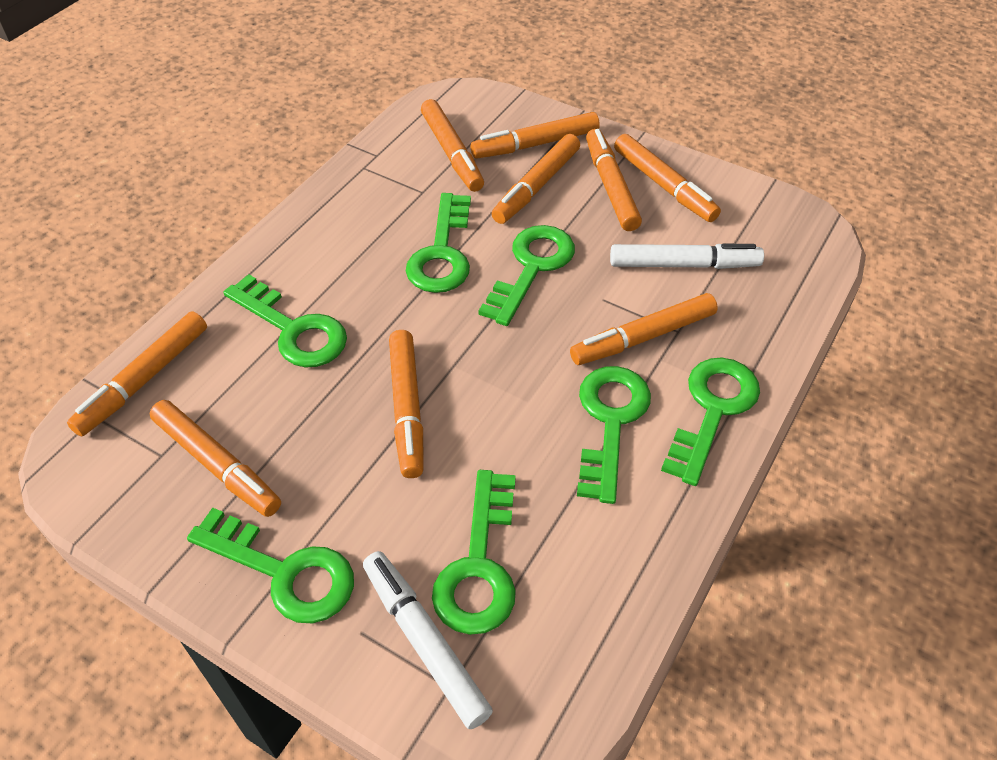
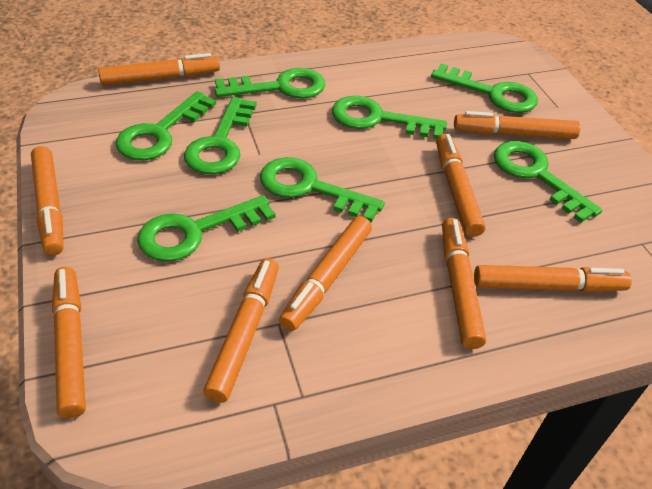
green key: 7 -> 8
white marker: 2 -> 0

